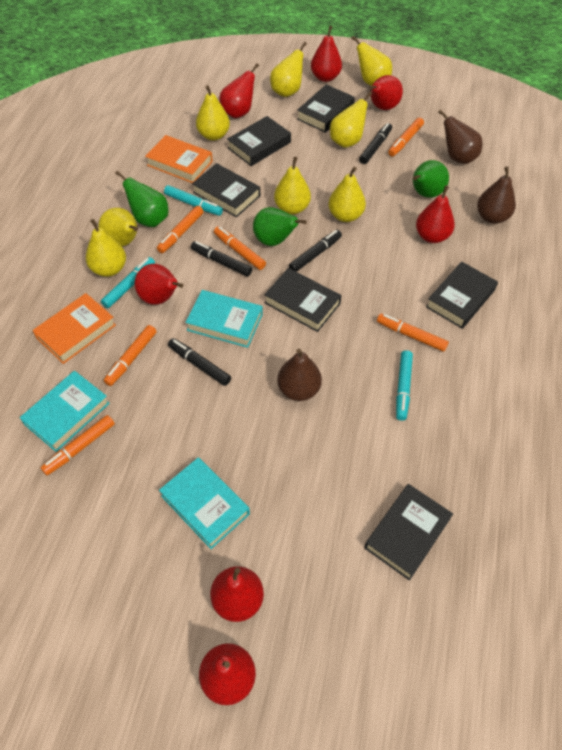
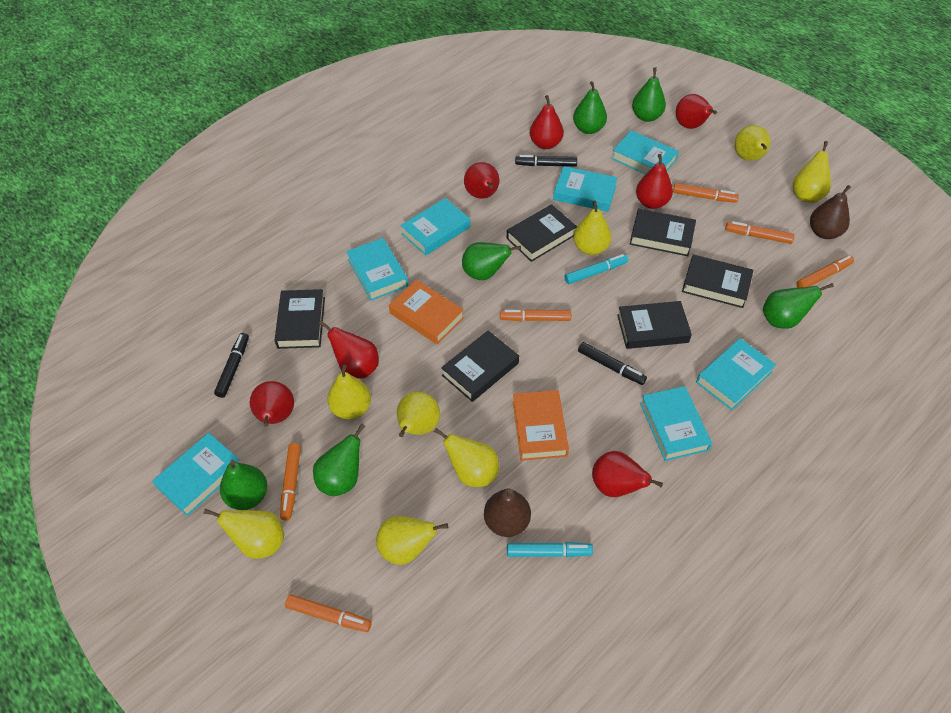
black marker: 4 -> 3
brown pear: 3 -> 2
green pear: 3 -> 6
turquoise book: 3 -> 7
turquoise marker: 3 -> 2

